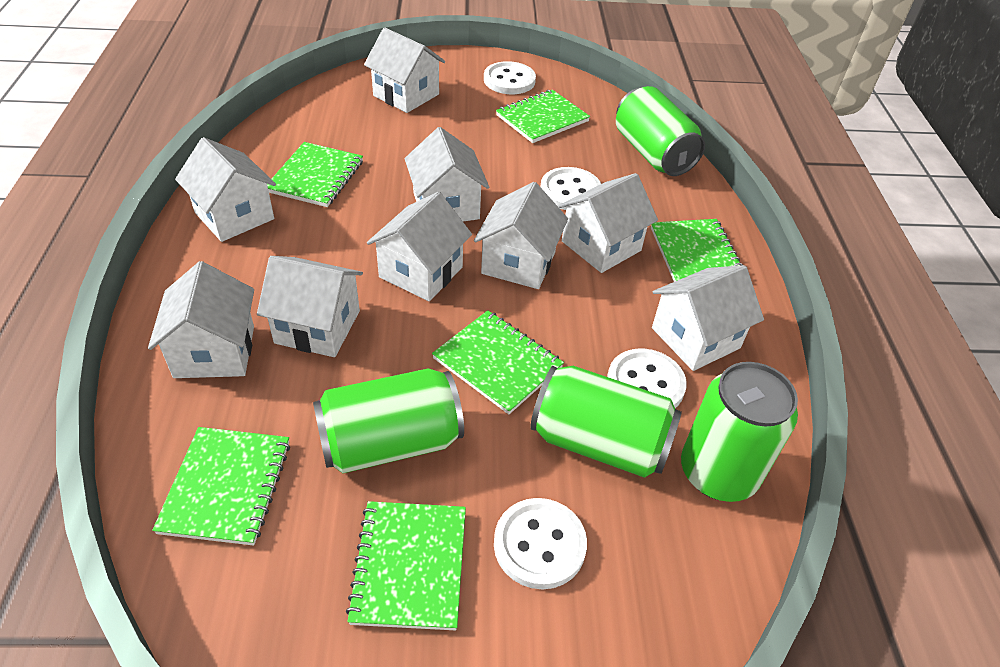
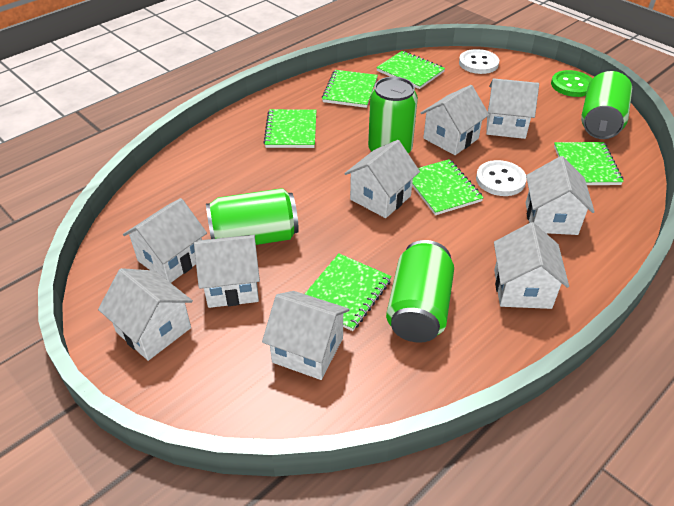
green button: 0 -> 1
white button: 4 -> 2

